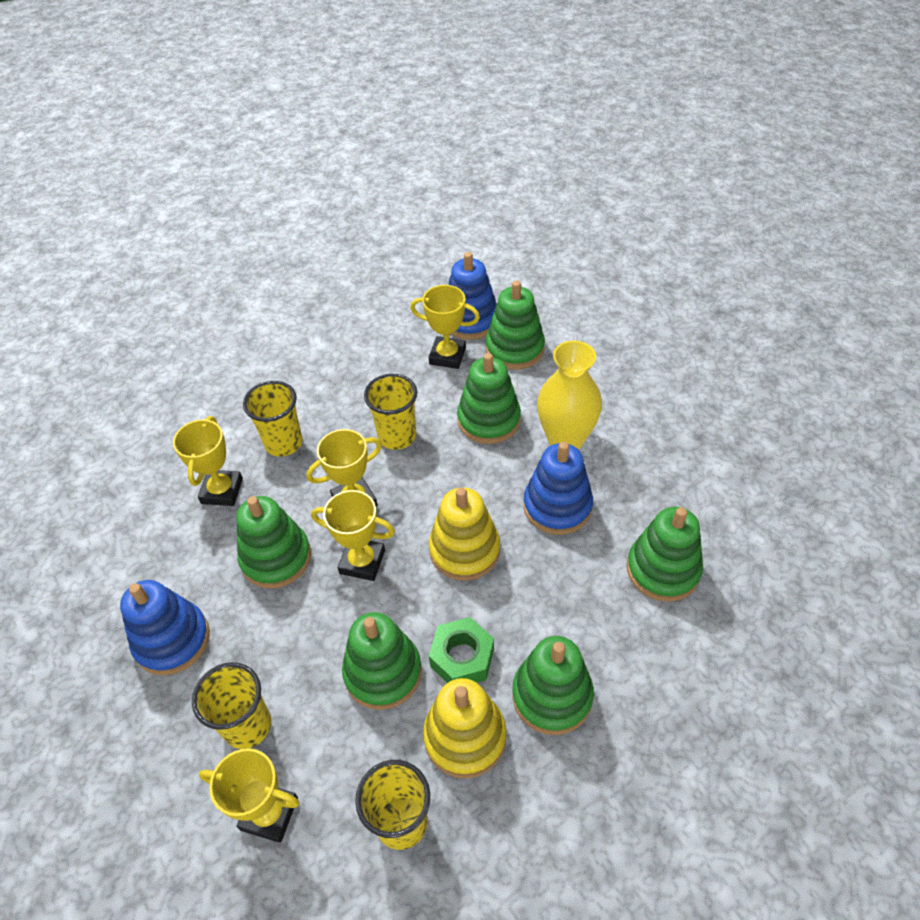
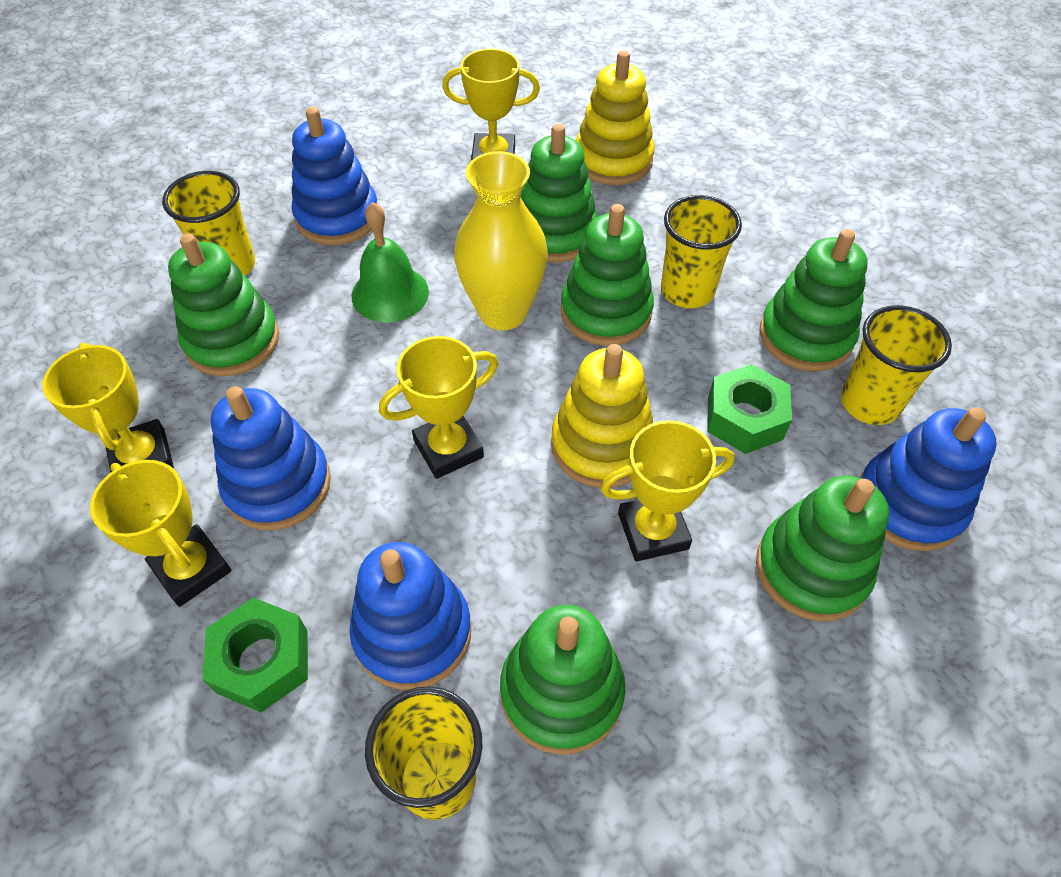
blue stacking toy: 3 -> 4
green bell: 0 -> 1
green nut: 1 -> 2

